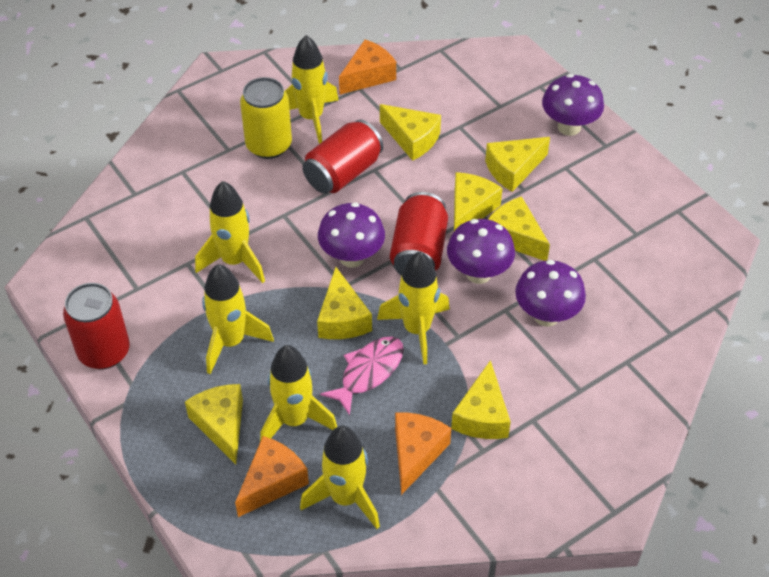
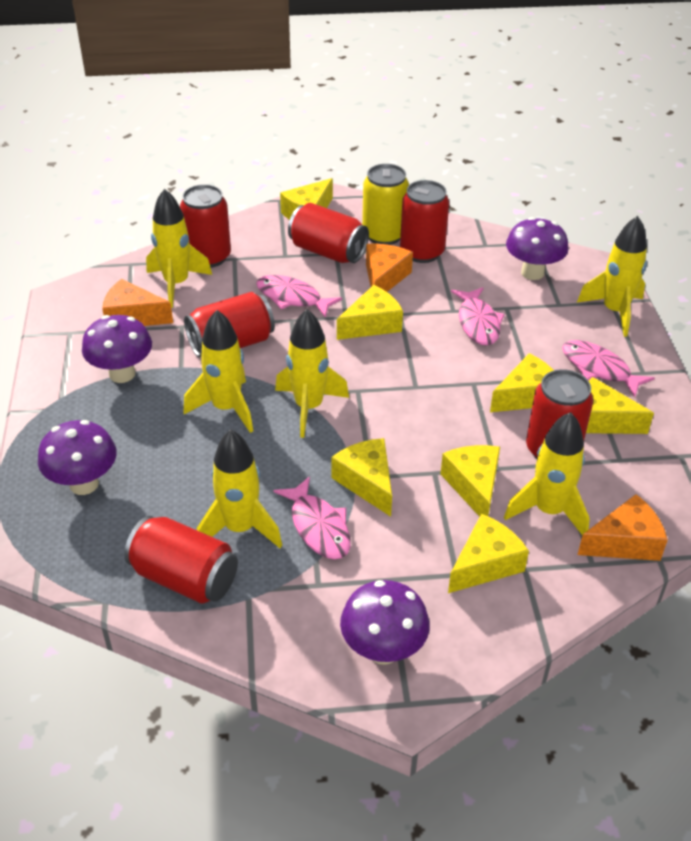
pink fish: 1 -> 4
red can: 3 -> 6

